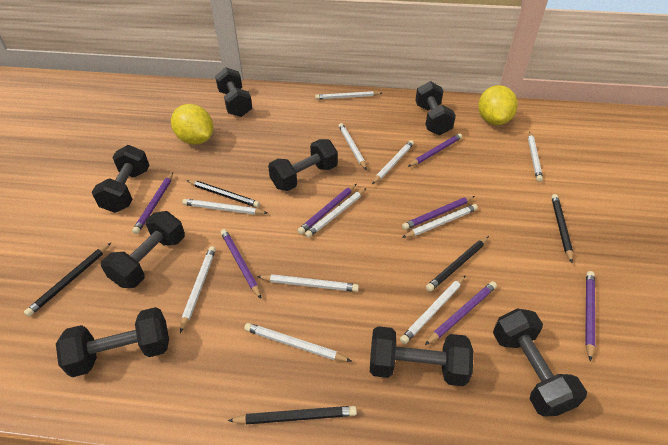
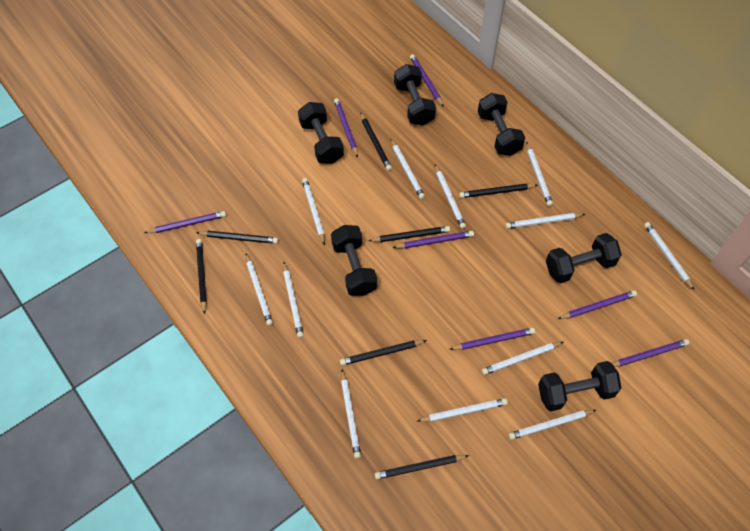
black dumbbell: 8 -> 6
black pencil: 5 -> 7
white pencil: 11 -> 12
yellow lemon: 2 -> 0

